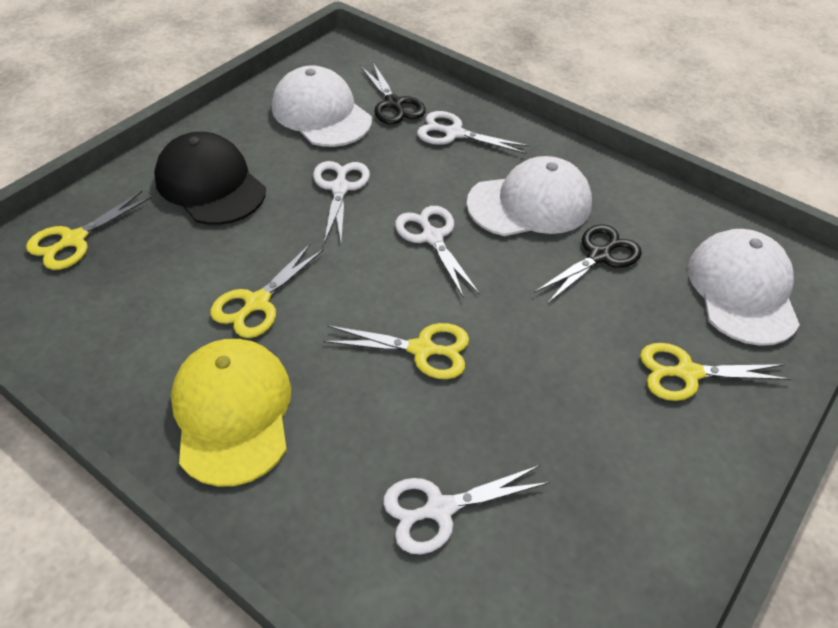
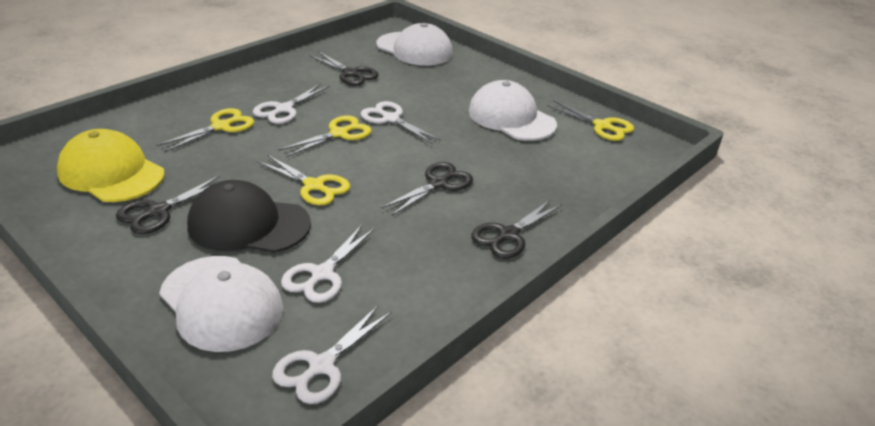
black scissors: 2 -> 4

